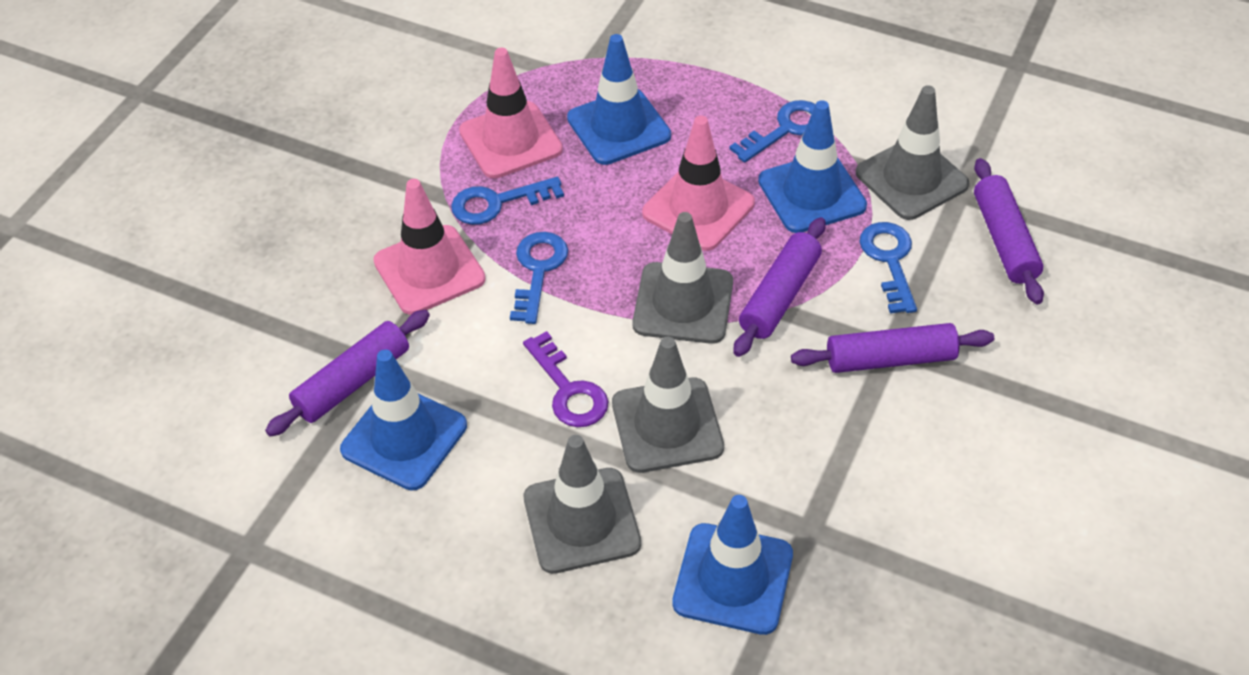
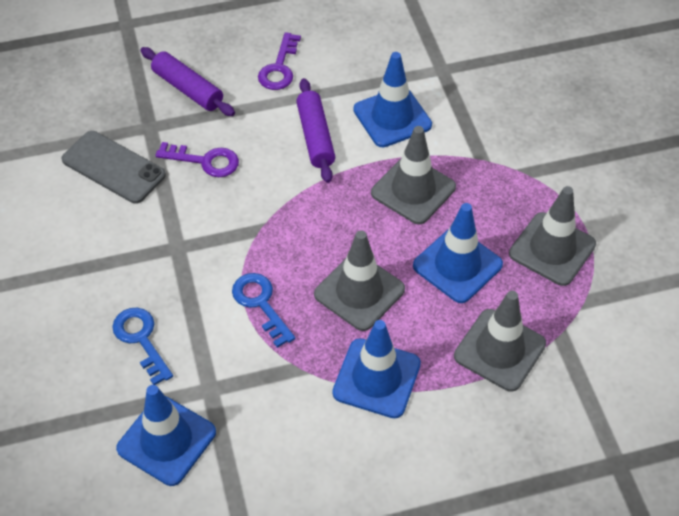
blue key: 4 -> 2
grey phone: 0 -> 1
pink traffic cone: 3 -> 0
purple key: 1 -> 2
purple rolling pin: 4 -> 2

